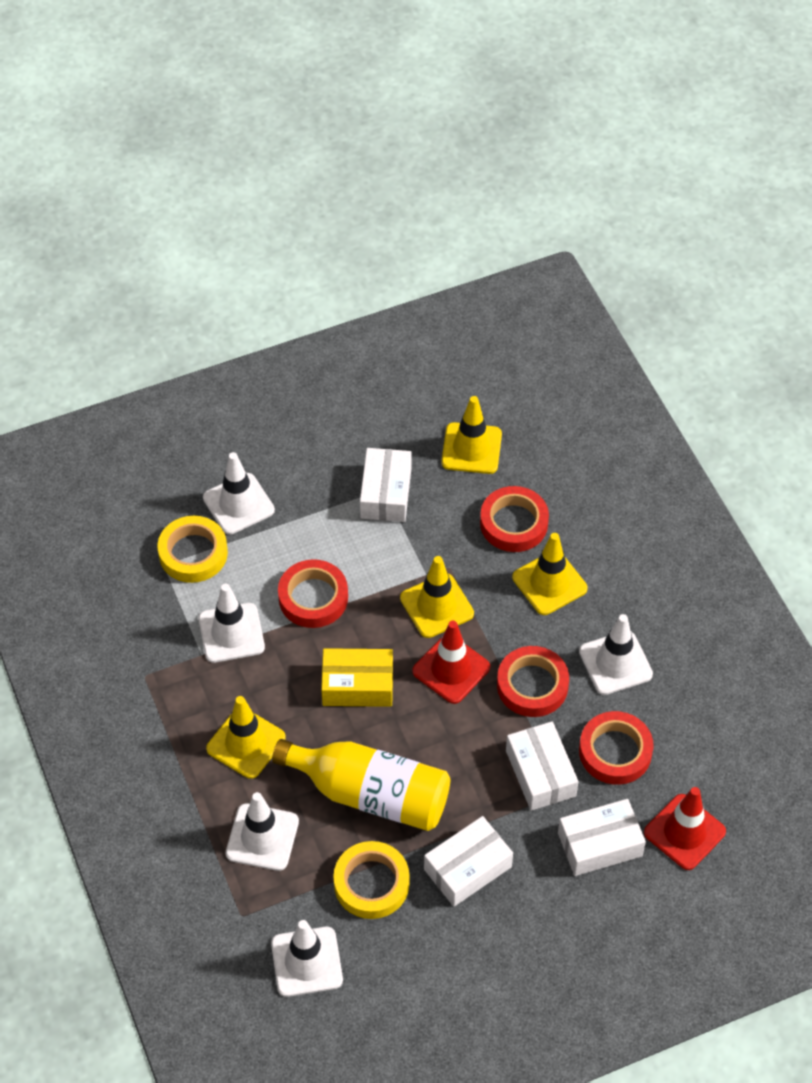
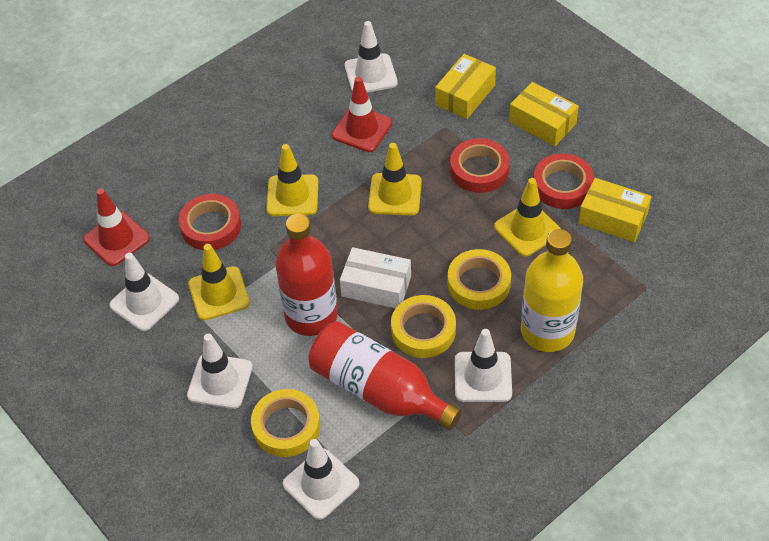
red bottle: 0 -> 2
red tape: 4 -> 3
white box: 4 -> 1
yellow box: 1 -> 3
yellow tape: 2 -> 3

